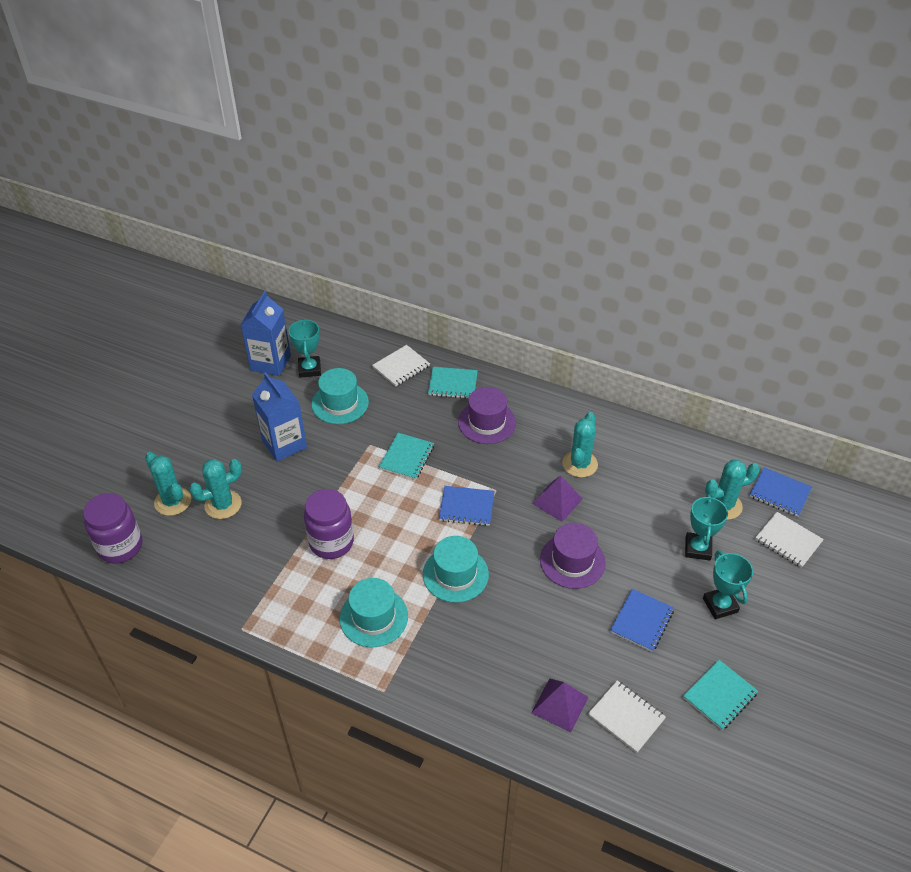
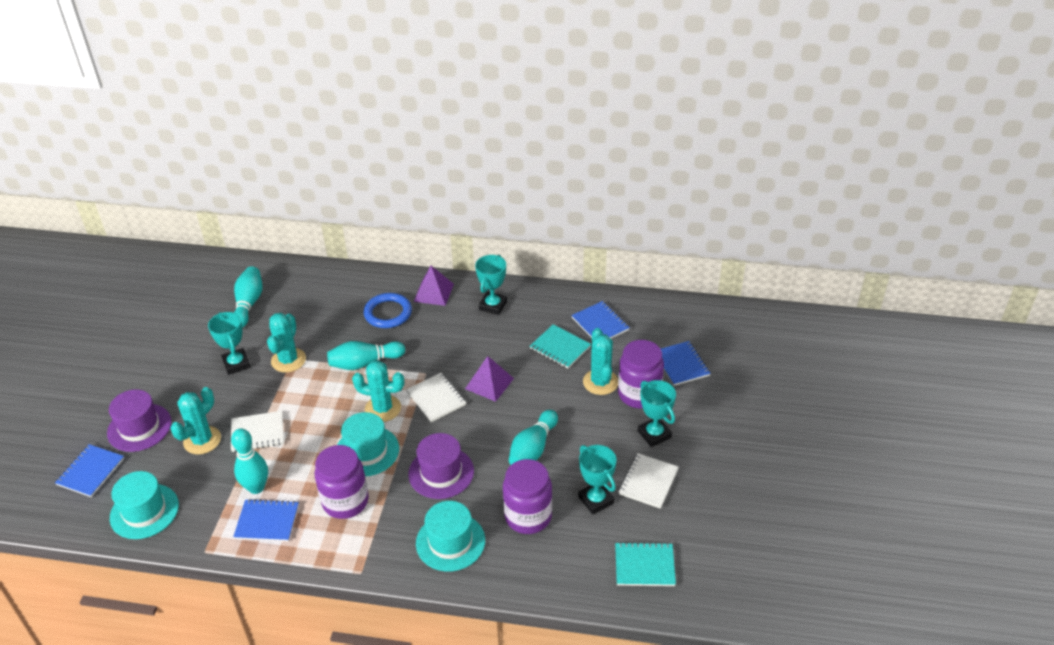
blue carton: 2 -> 0
blue notebook: 3 -> 4
blue ring: 0 -> 1
purple jar: 2 -> 3
turquoise bowling pin: 0 -> 4
turquoise notebook: 3 -> 2
turquoise trophy: 3 -> 4

